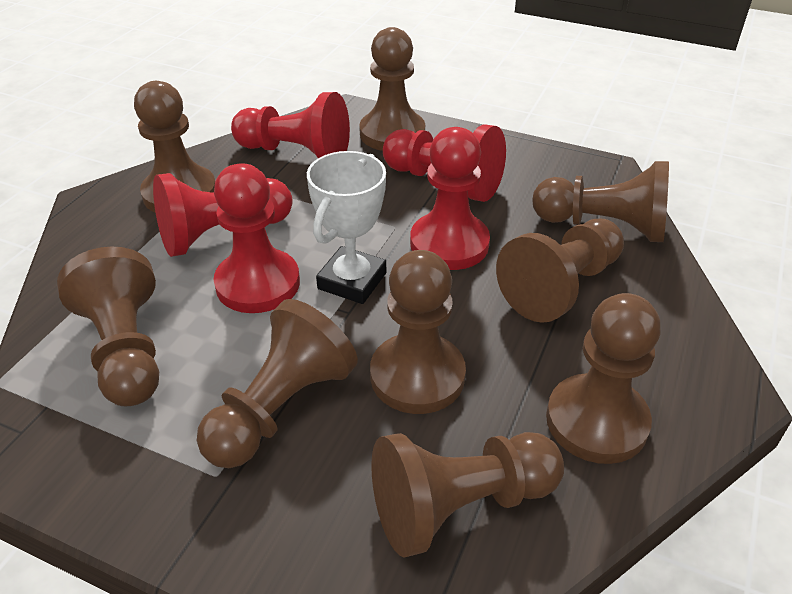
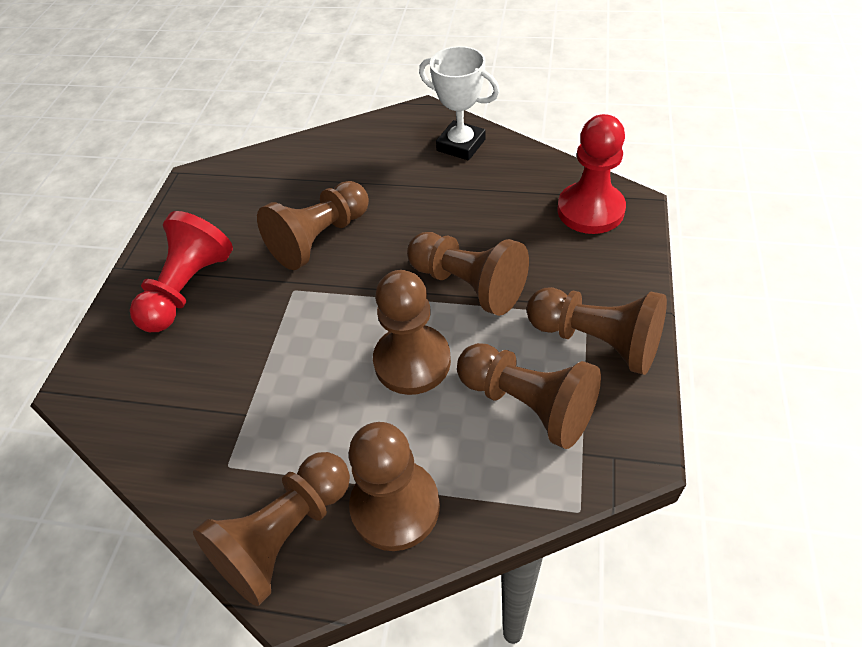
brown pawn: 9 -> 7
red pawn: 5 -> 2

